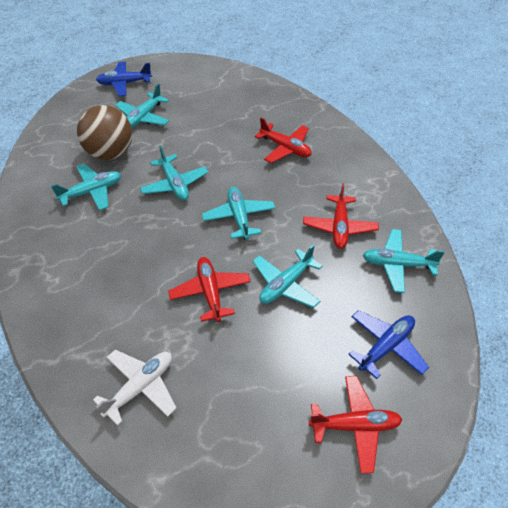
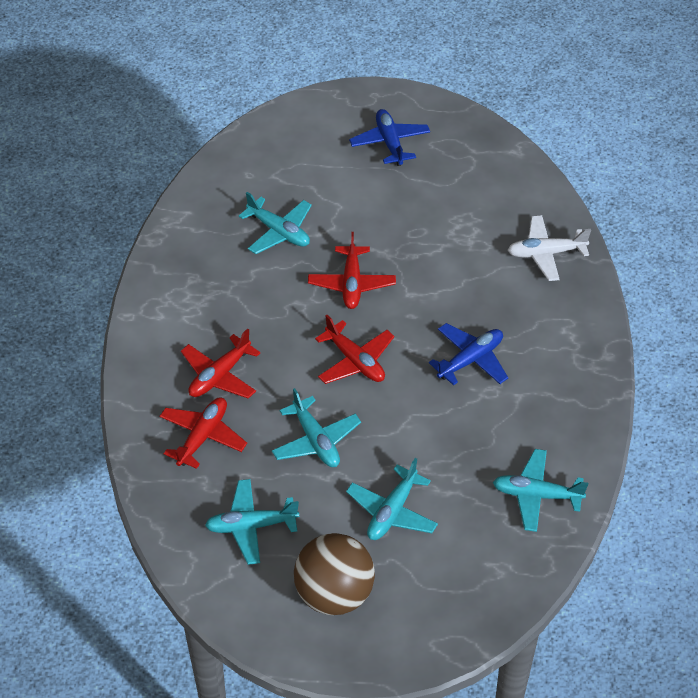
turquoise plane: 6 -> 5

